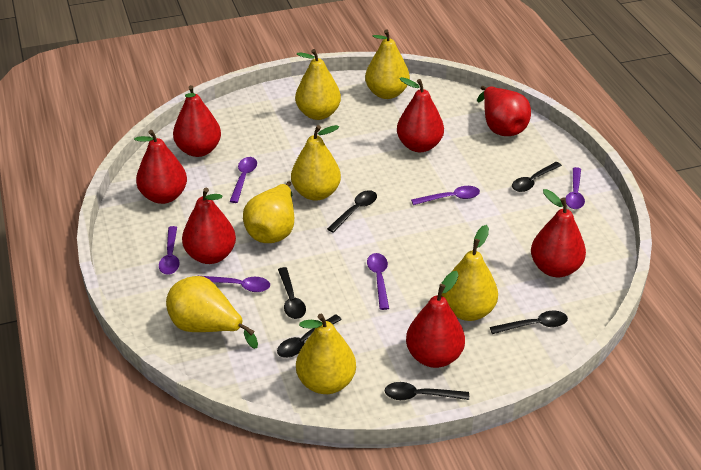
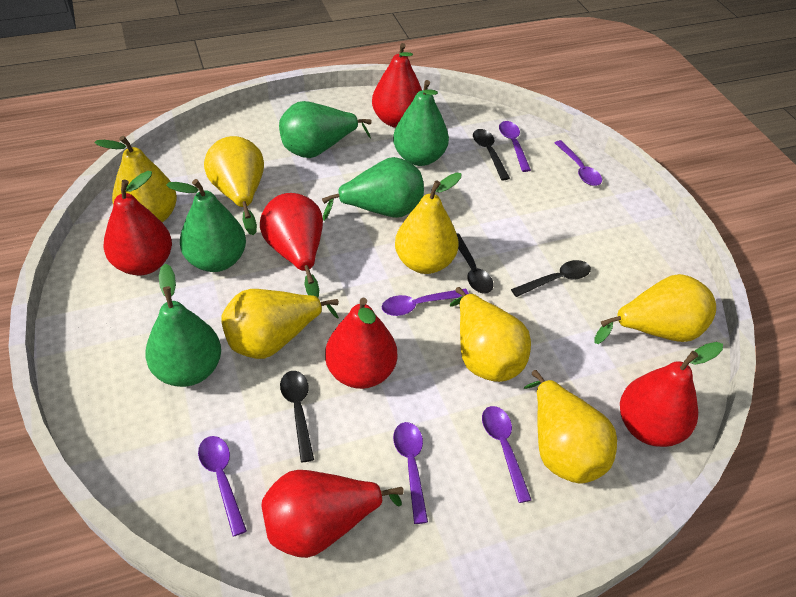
black spoon: 6 -> 4
green pear: 0 -> 5
red pear: 7 -> 6

